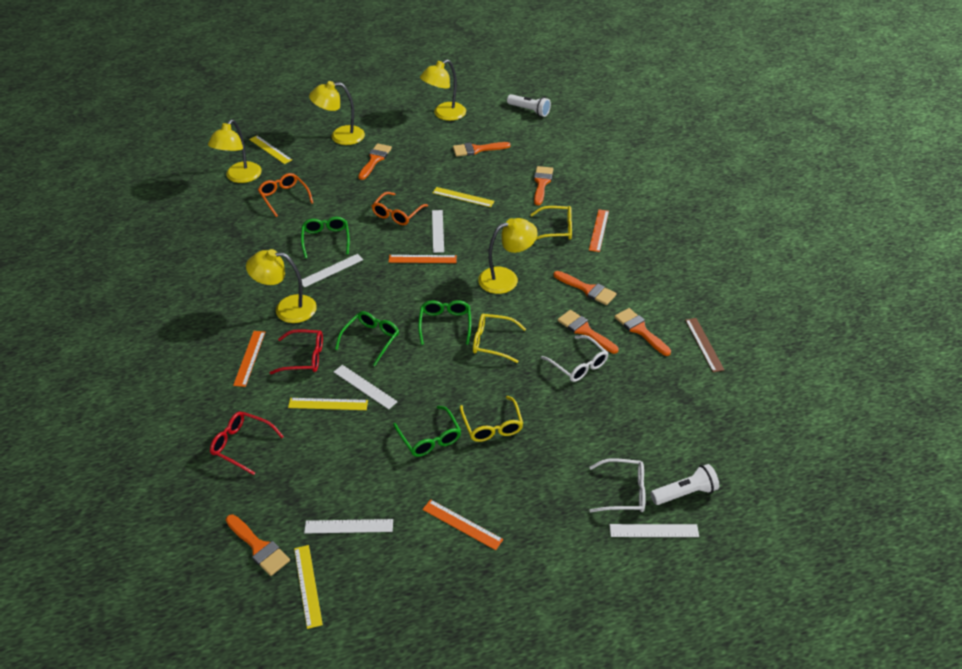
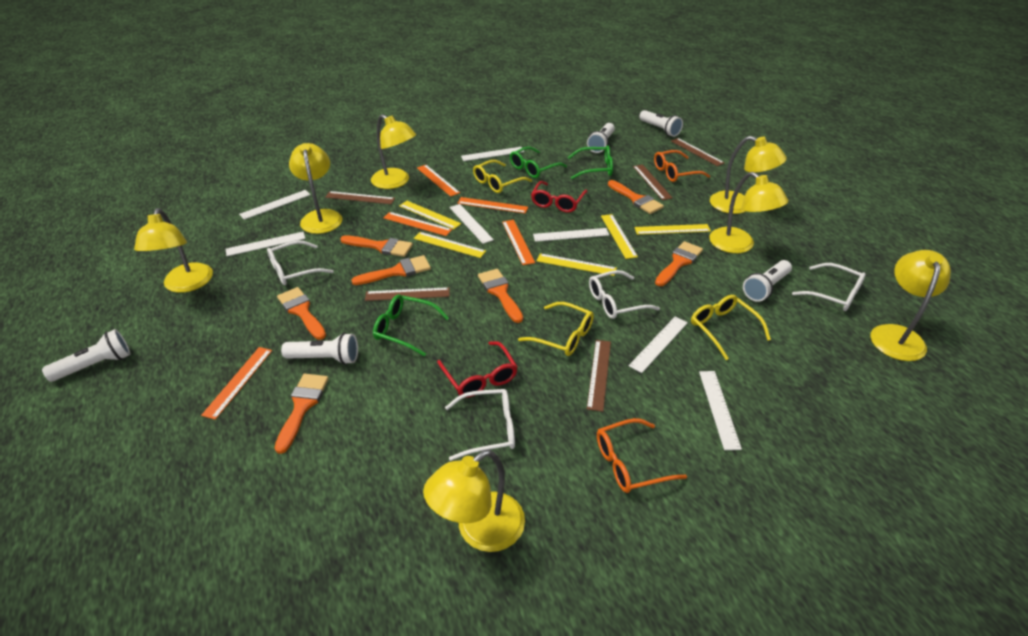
brown ruler: 1 -> 5
green glasses: 4 -> 3
orange ruler: 4 -> 5
white flashlight: 2 -> 5
white glasses: 2 -> 4
white ruler: 5 -> 7
yellow lamp: 5 -> 7
yellow ruler: 4 -> 5

